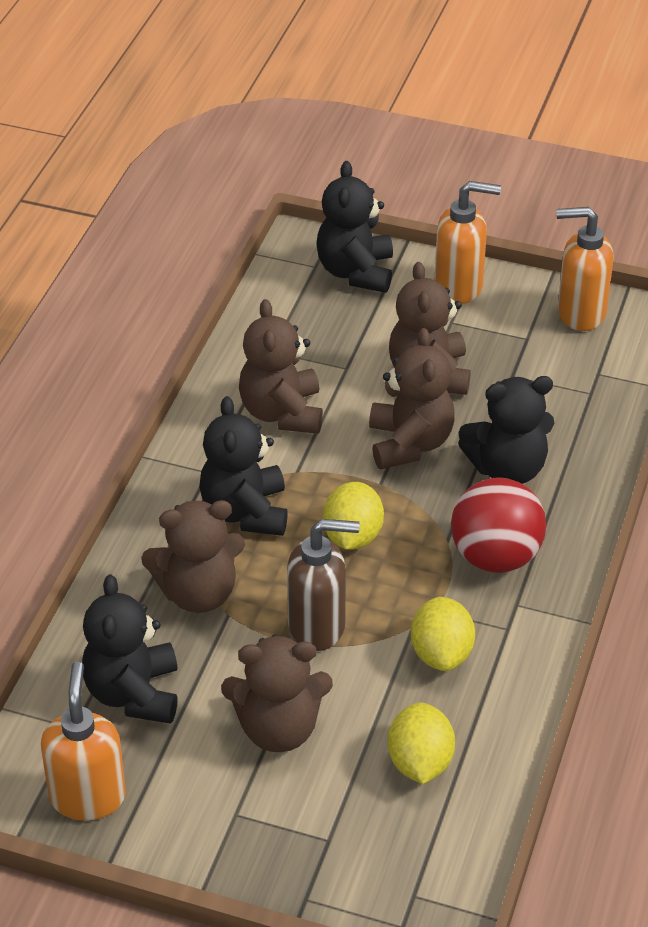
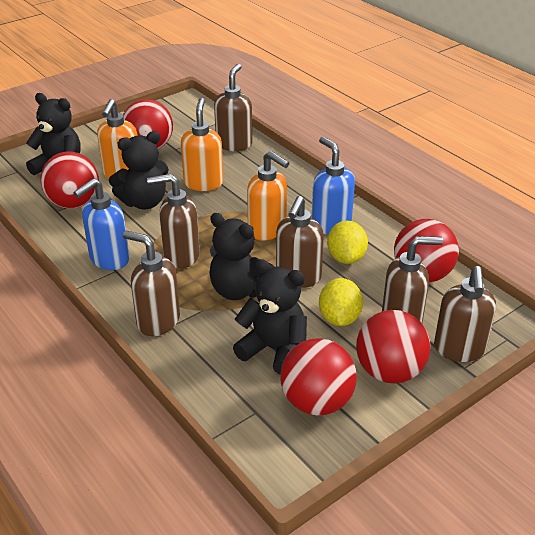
blue soap dispenser: 0 -> 2
brown soap dispenser: 1 -> 6
brown teddy bear: 5 -> 0
red ball: 1 -> 5
yellow lemon: 3 -> 2

